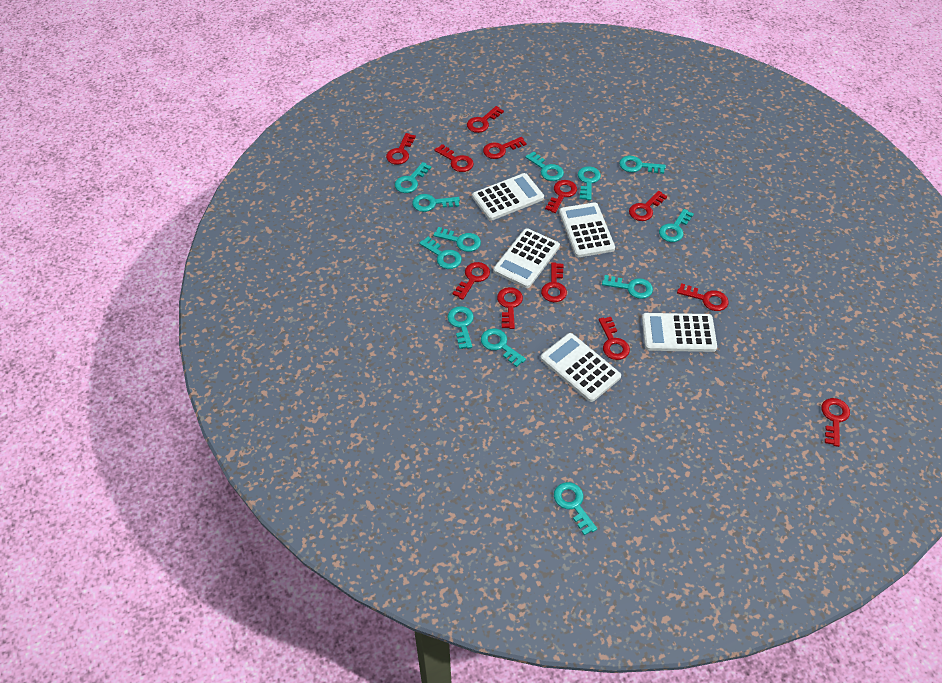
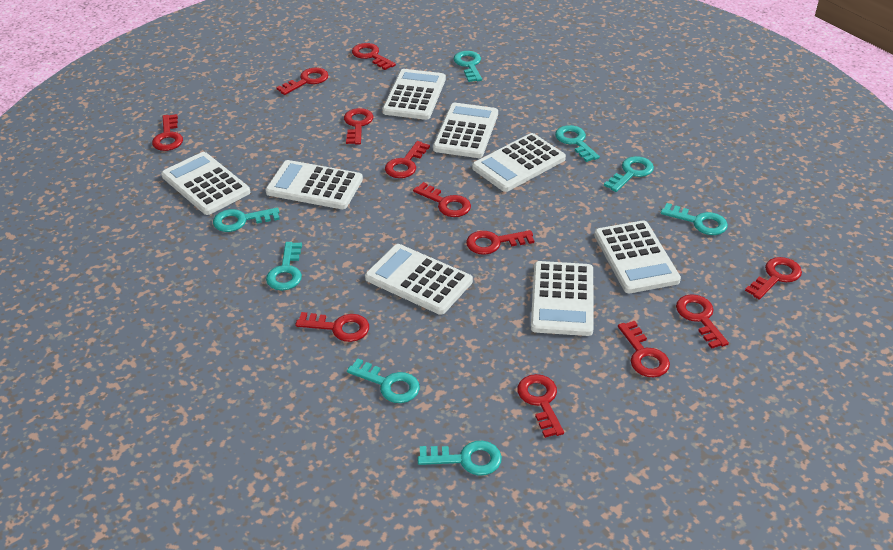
turquoise key: 12 -> 8
white calculator: 5 -> 8

